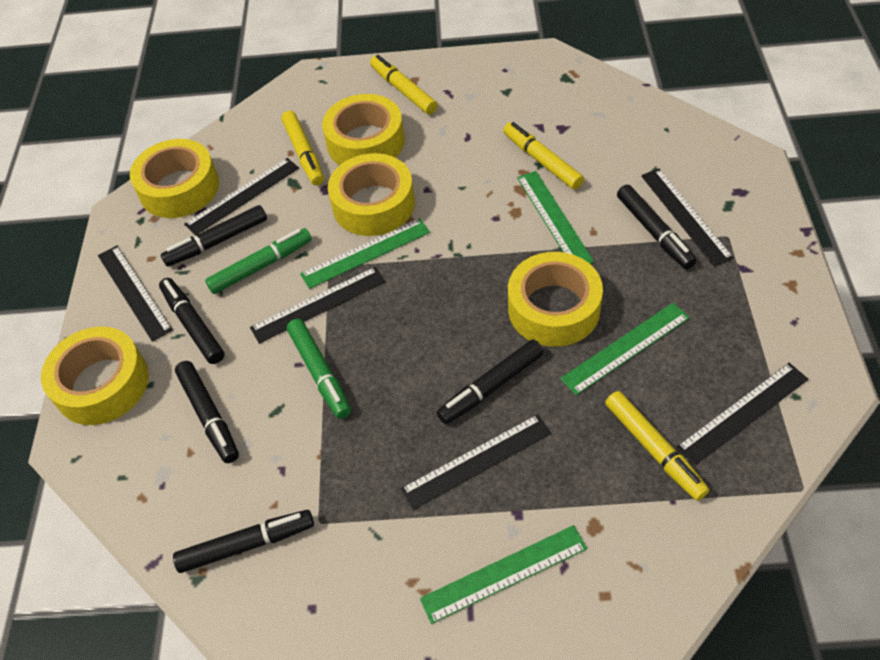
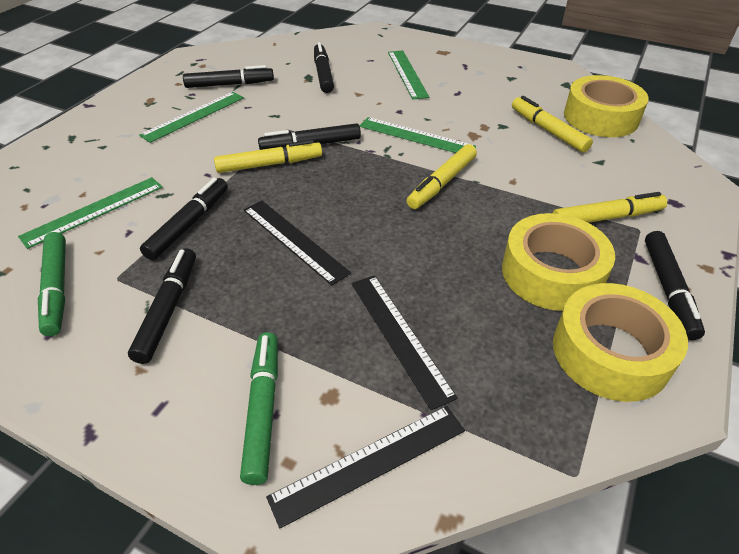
black ruler: 6 -> 3
yellow tape: 5 -> 3

